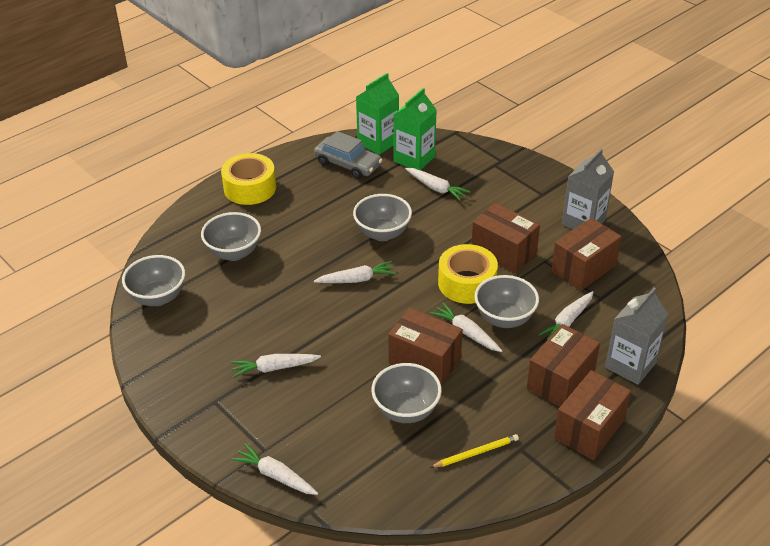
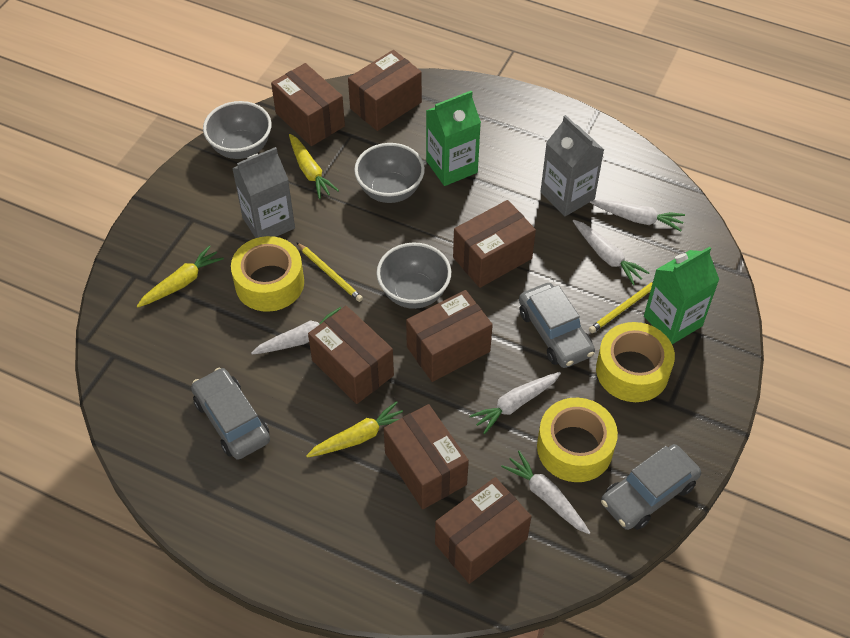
brown box: 5 -> 7
grey bowl: 5 -> 3
grey car: 1 -> 3
white carrot: 6 -> 5
yellow carrot: 0 -> 3
yellow pencil: 1 -> 2
yellow tape: 2 -> 3

